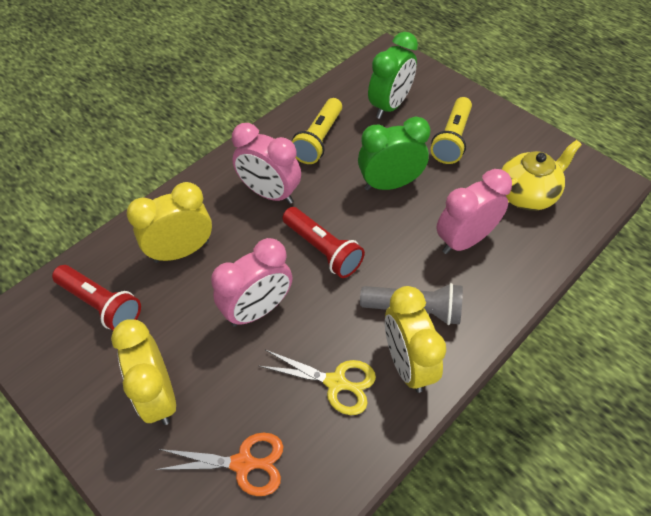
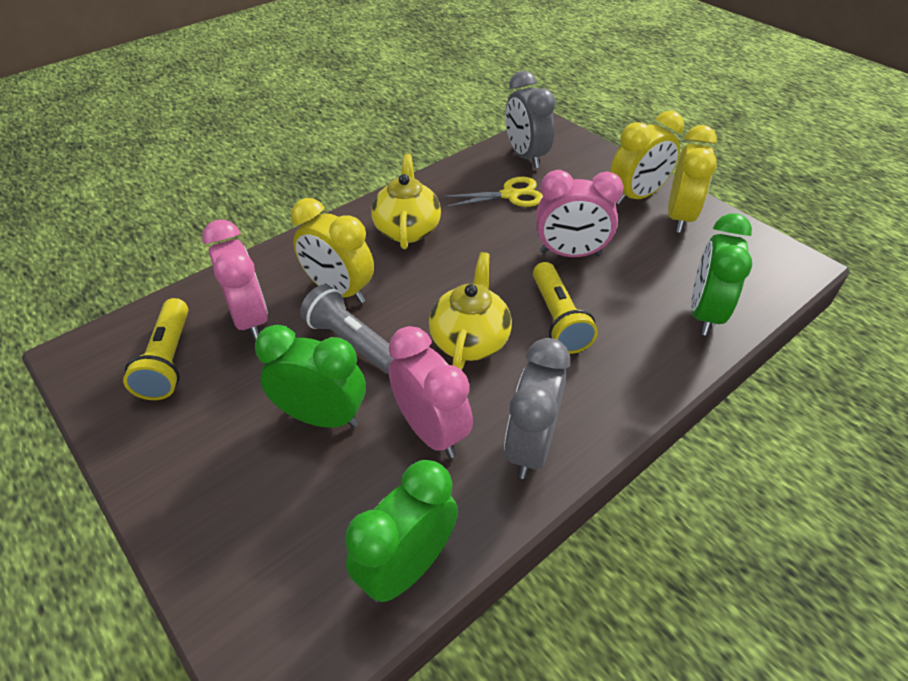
green clock: 2 -> 3
grey clock: 0 -> 2
orange scissors: 1 -> 0
red flashlight: 2 -> 0
yellow teapot: 1 -> 2

